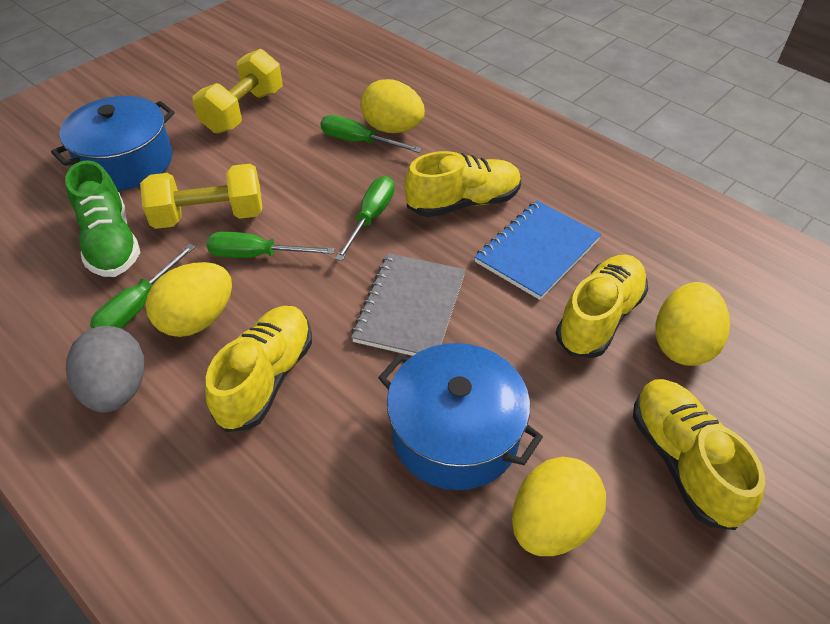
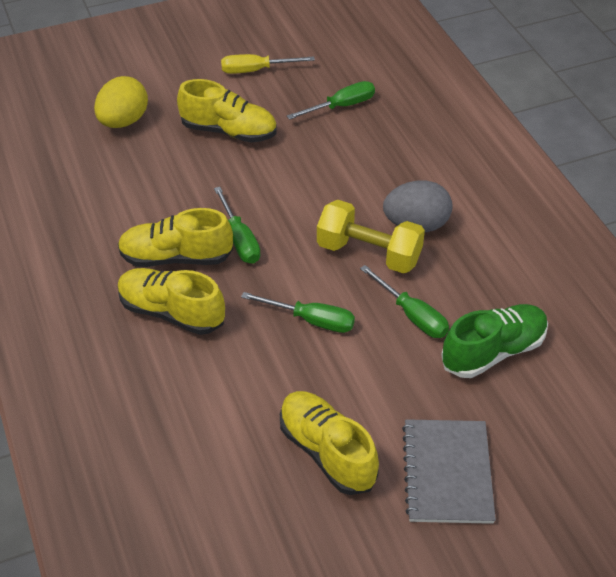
blue notebook: 1 -> 0
blue pot: 2 -> 0
yellow dumbbell: 2 -> 1
yellow egg: 4 -> 1
yellow screwdriver: 0 -> 1

